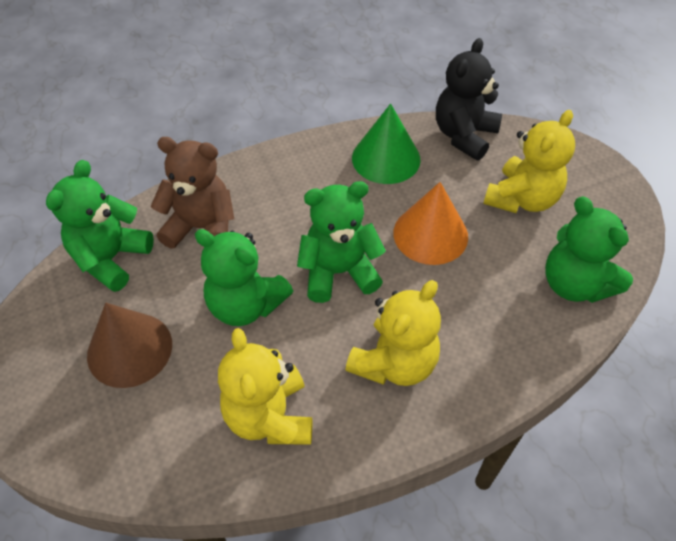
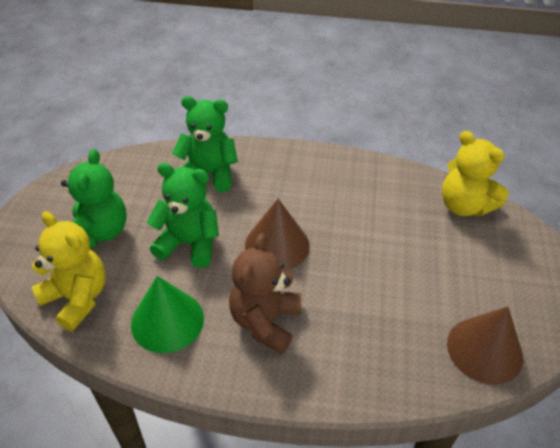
black teddy bear: 1 -> 0
brown cone: 1 -> 2
green teddy bear: 4 -> 3
orange cone: 1 -> 0
yellow teddy bear: 3 -> 2

